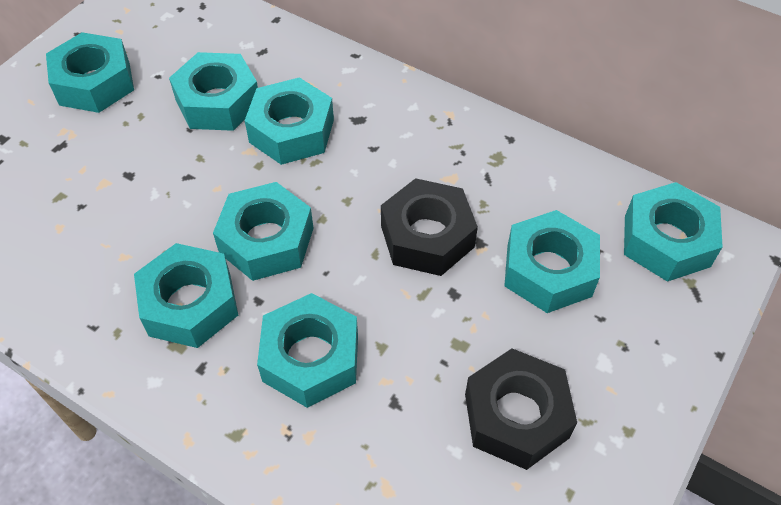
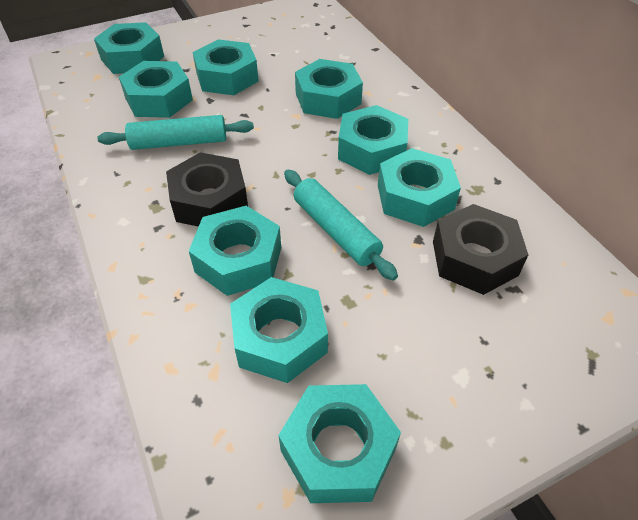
turquoise nut: 8 -> 9
turquoise rolling pin: 0 -> 2

